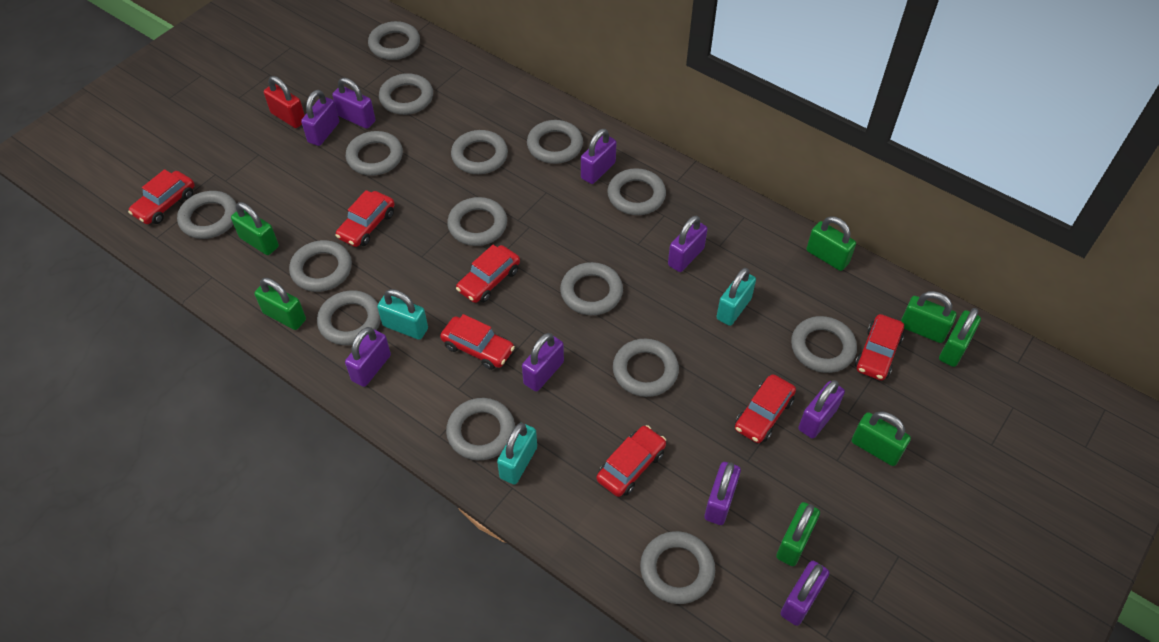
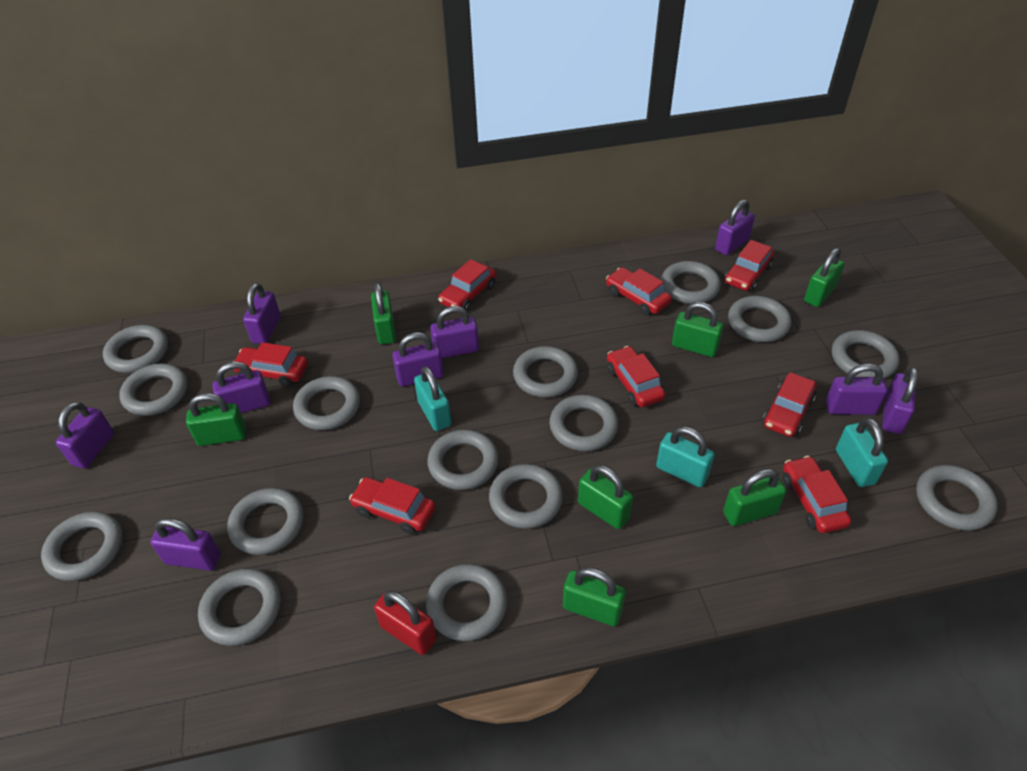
red car: 7 -> 8

